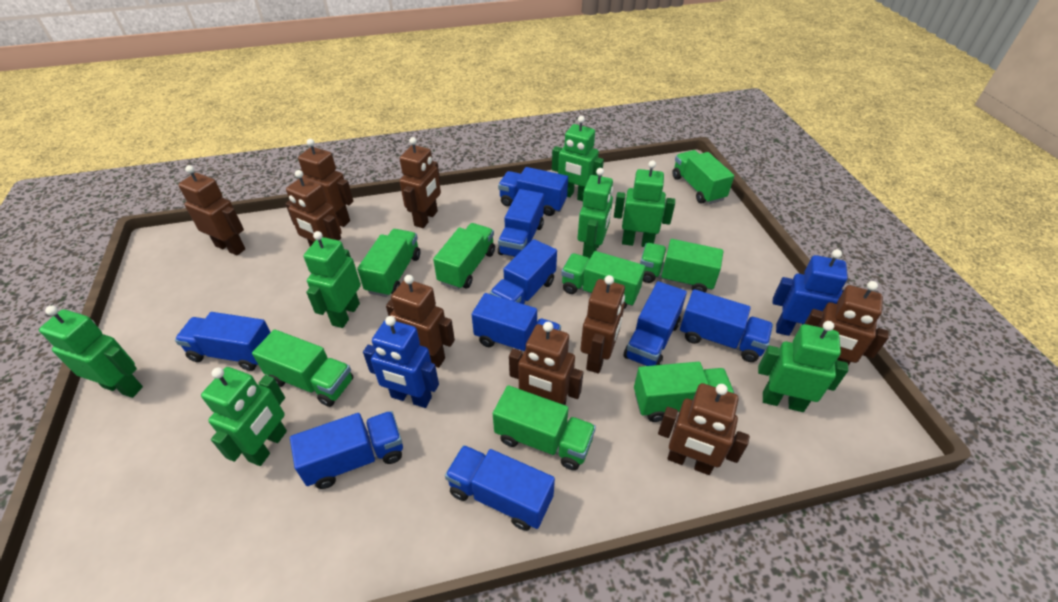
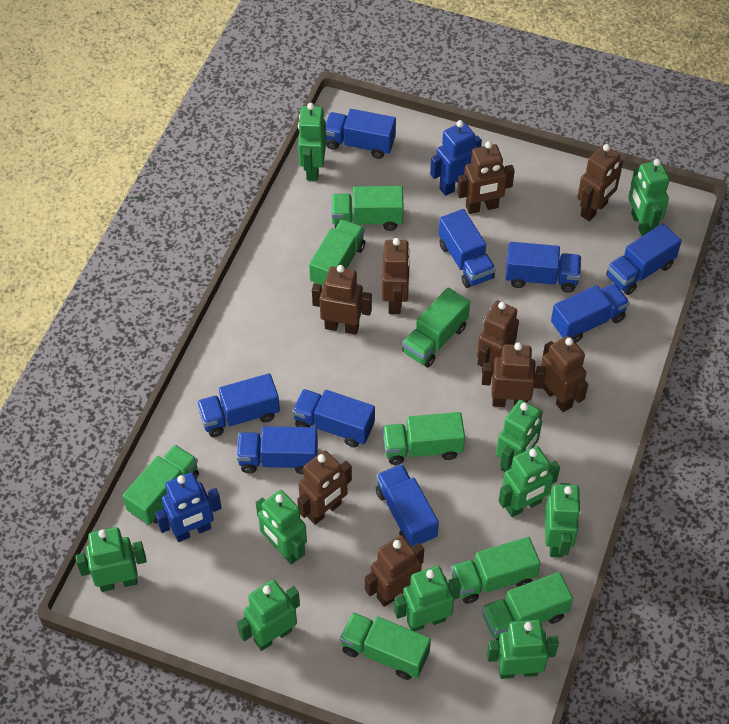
green robot: 7 -> 10

